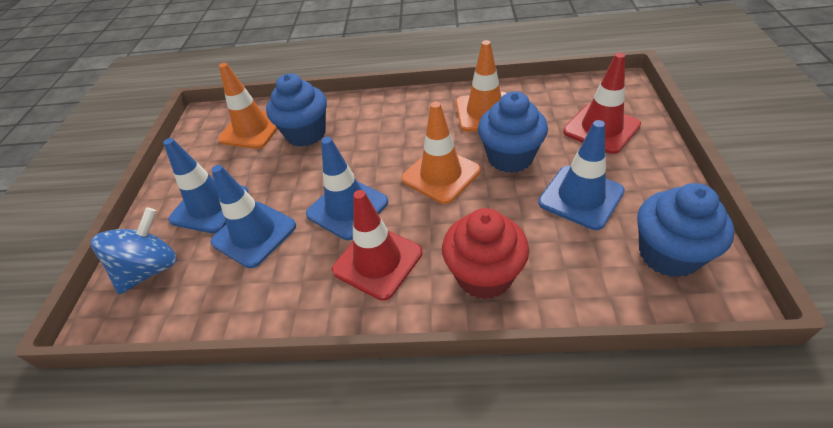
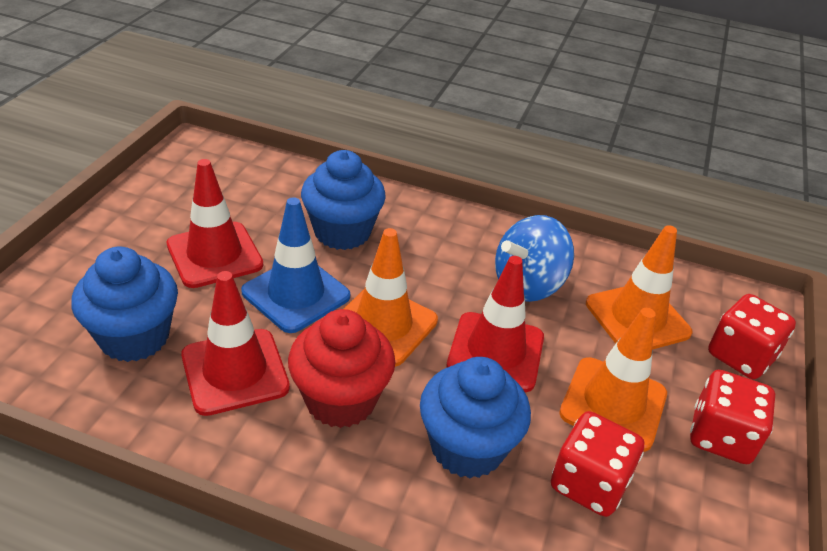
blue traffic cone: 4 -> 1
red dice: 0 -> 3
red traffic cone: 2 -> 3

